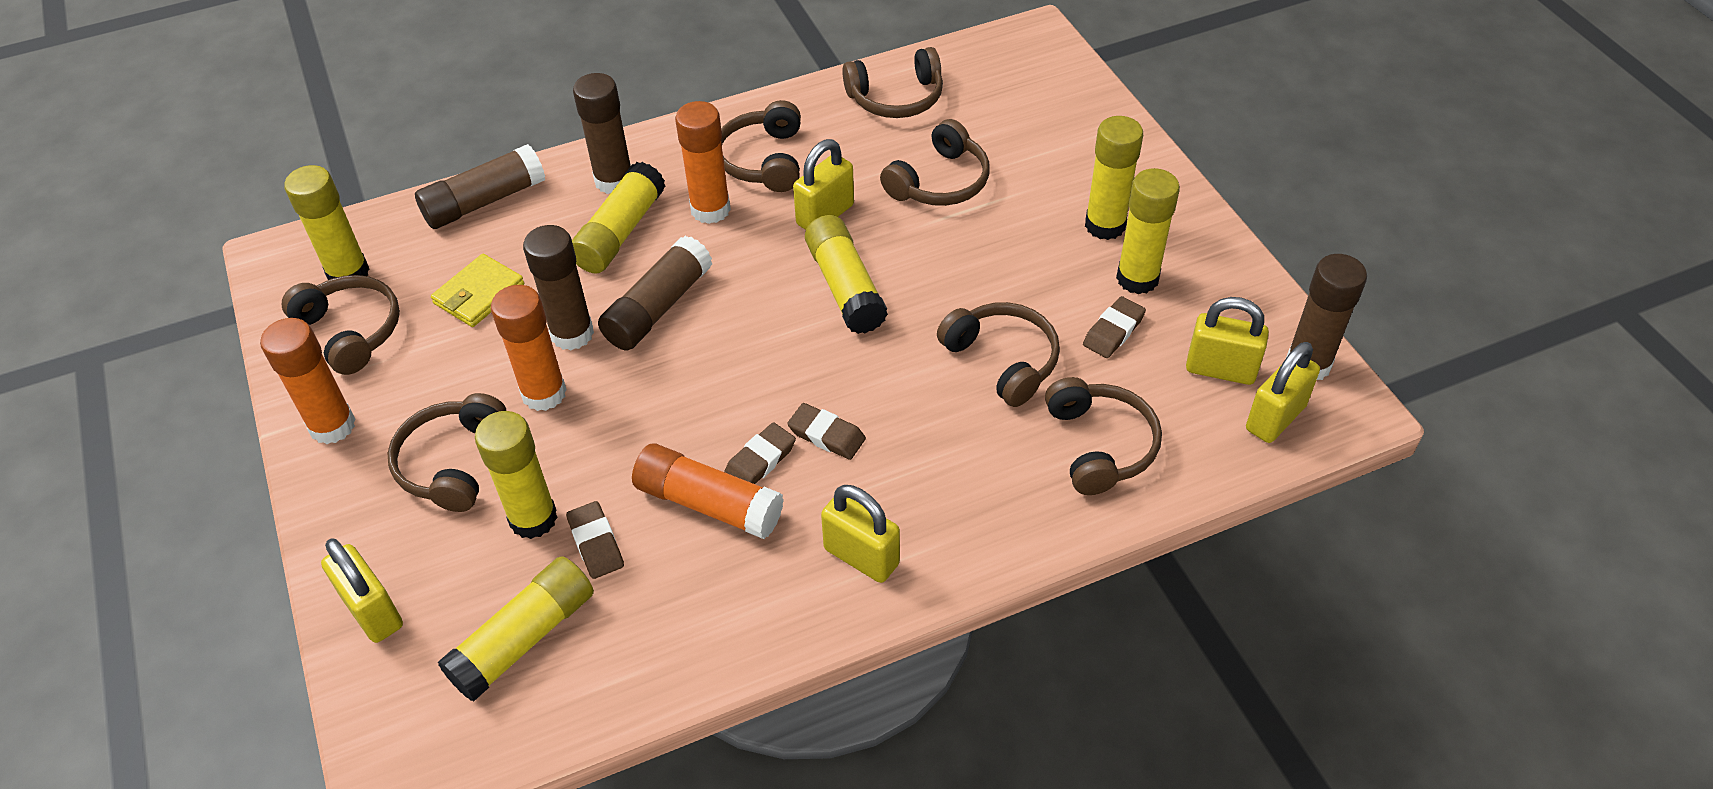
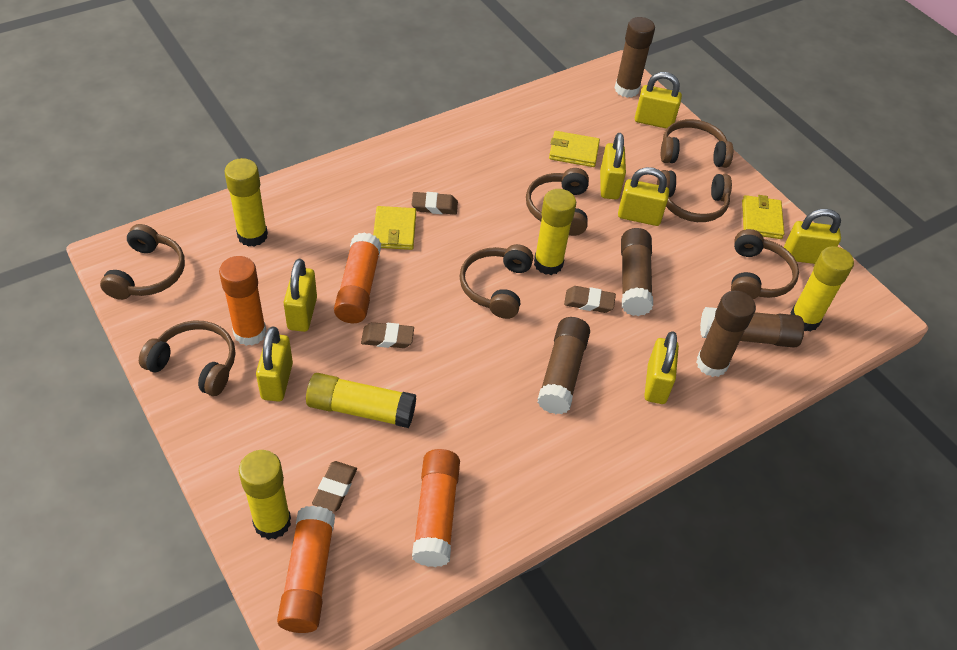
yellow glue stick: 7 -> 5
yellow padlock: 5 -> 7
yellow wallet: 1 -> 3

